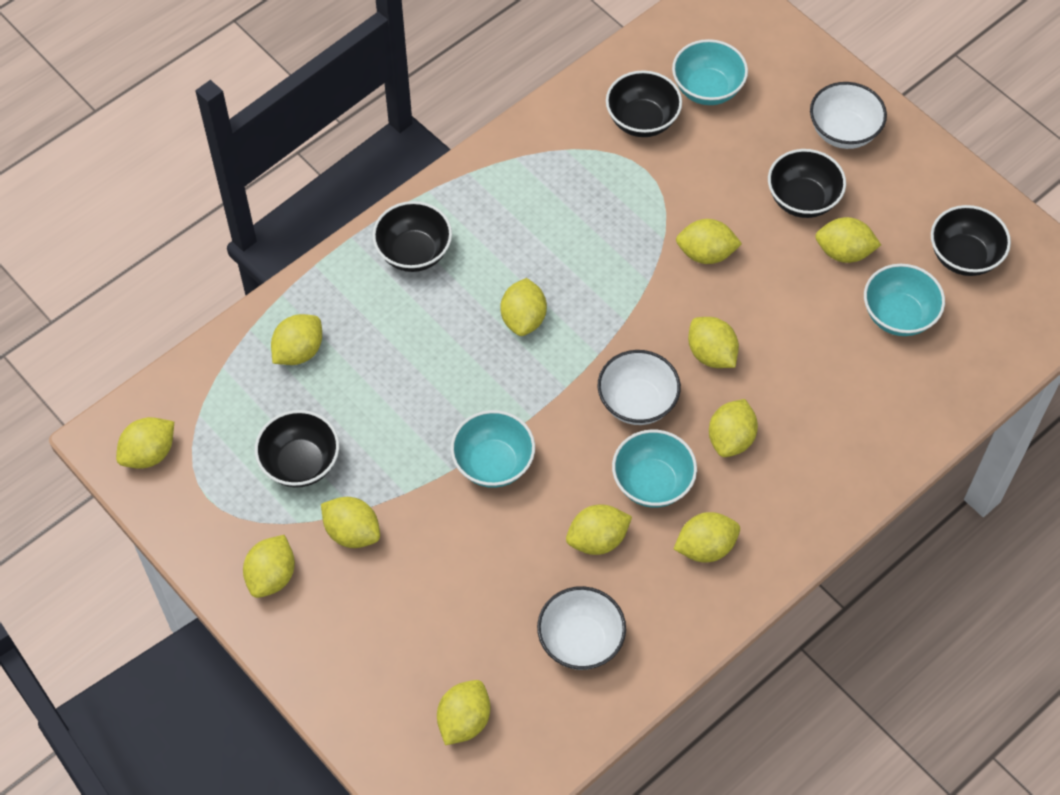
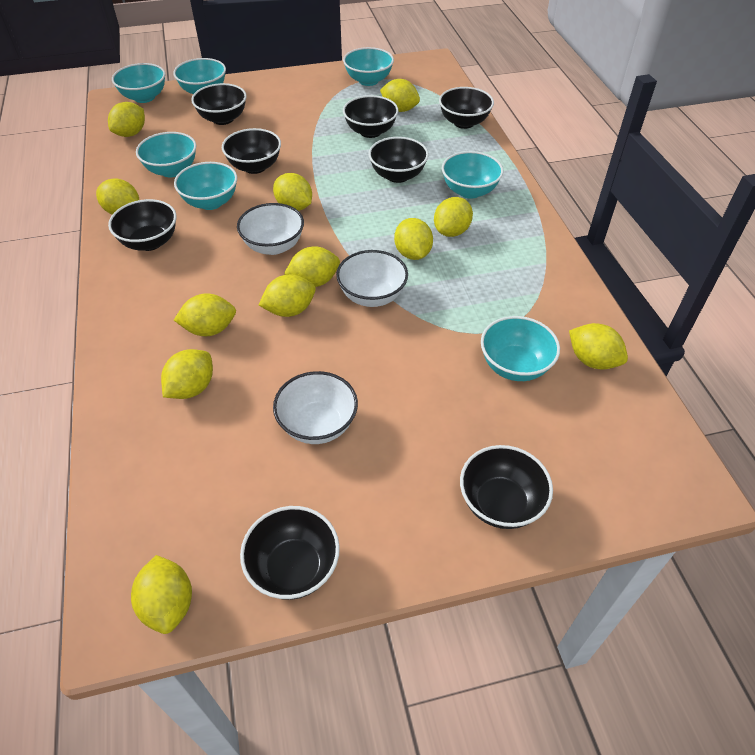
black bowl: 5 -> 8
turquoise bowl: 4 -> 7

